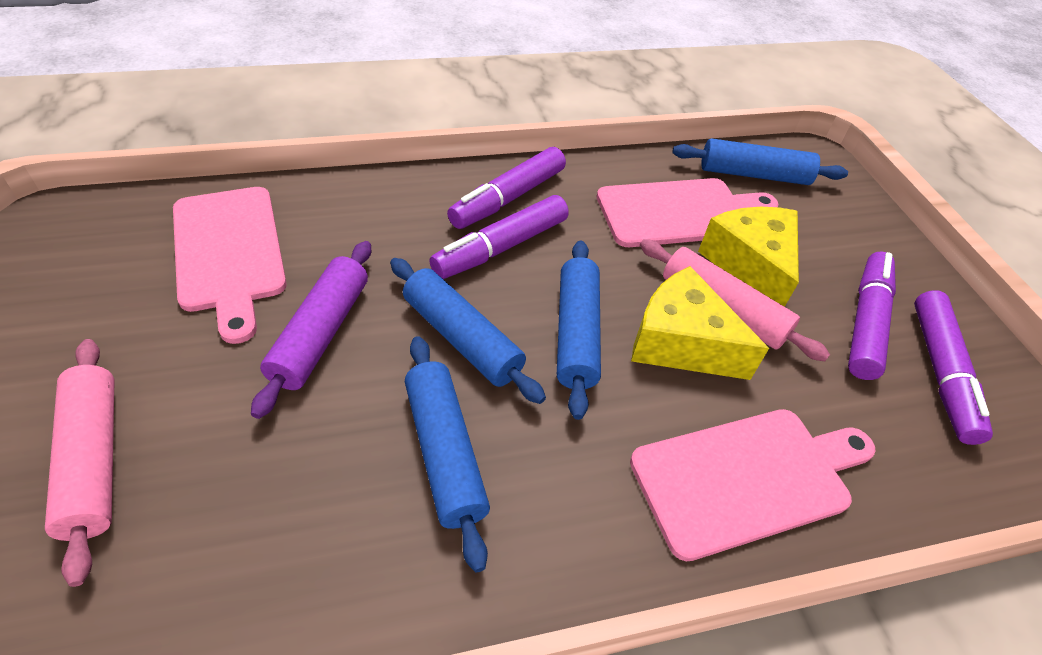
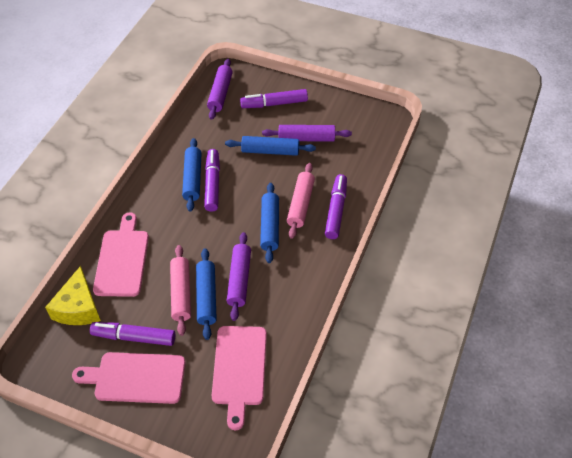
purple rolling pin: 1 -> 3
yellow cheese: 2 -> 1

